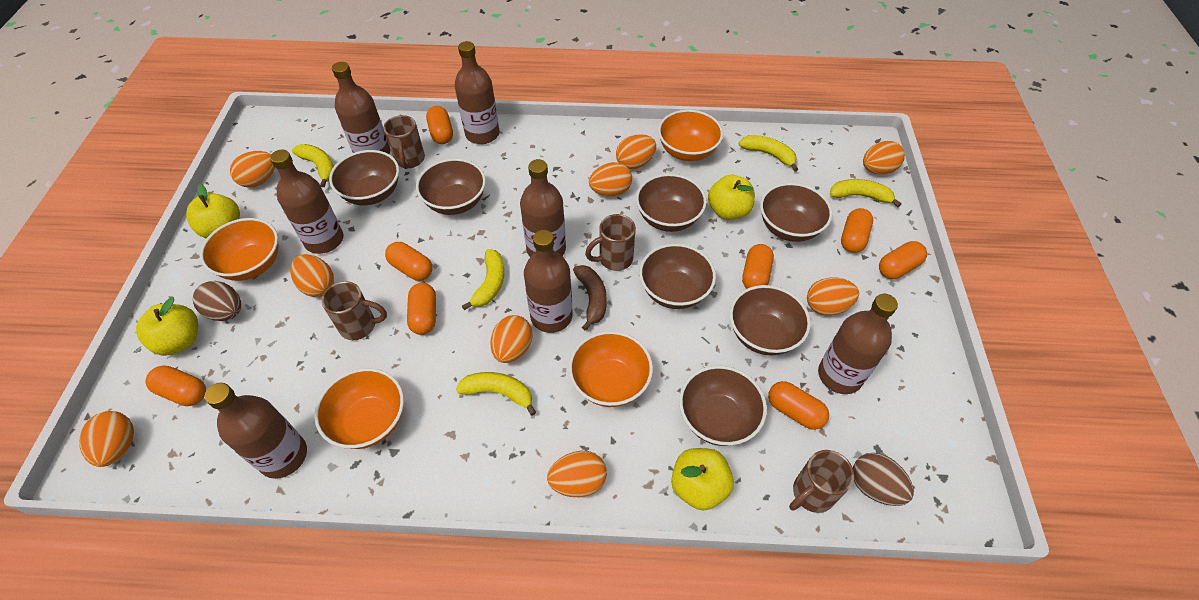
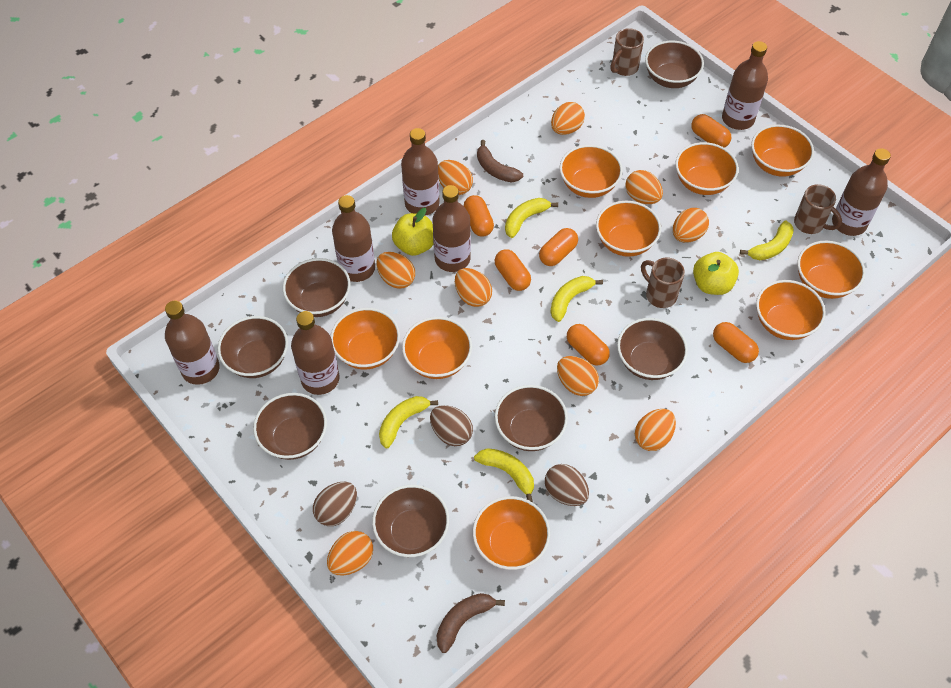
brown banana: 1 -> 2
brown egg: 2 -> 3
brown mug: 4 -> 3
orange bowl: 4 -> 9
orange capsule: 8 -> 6
yellow apple: 4 -> 2

